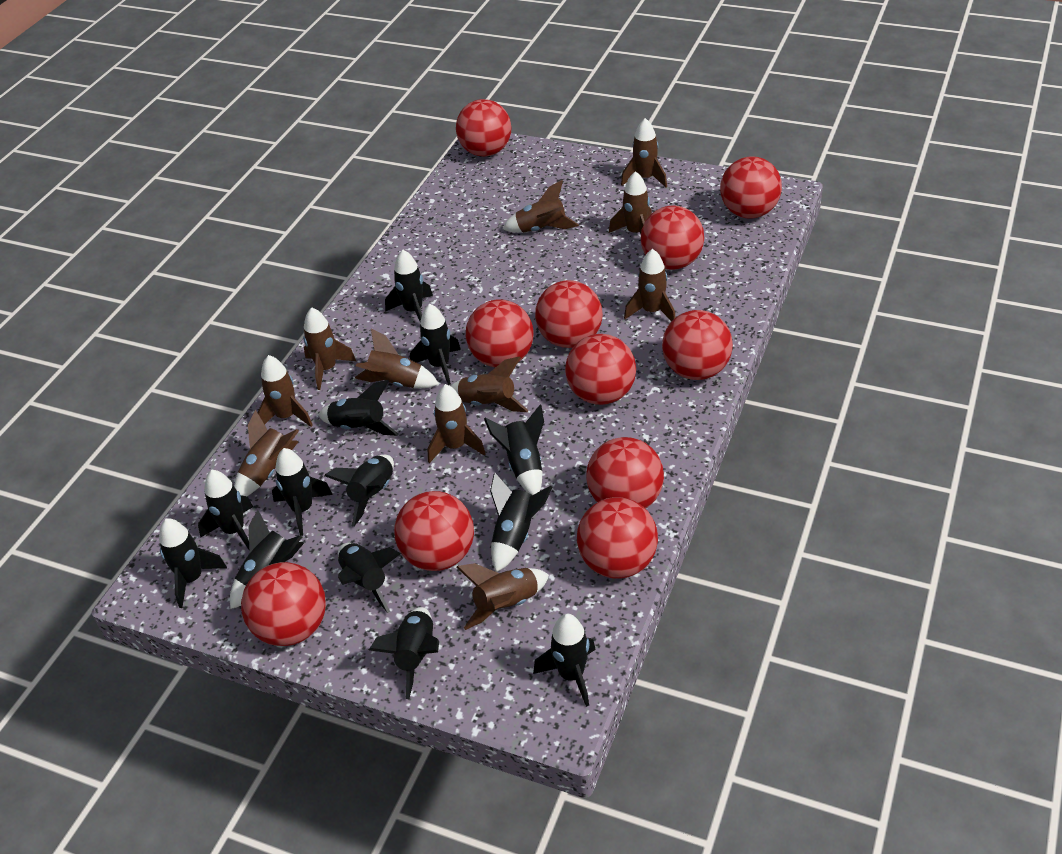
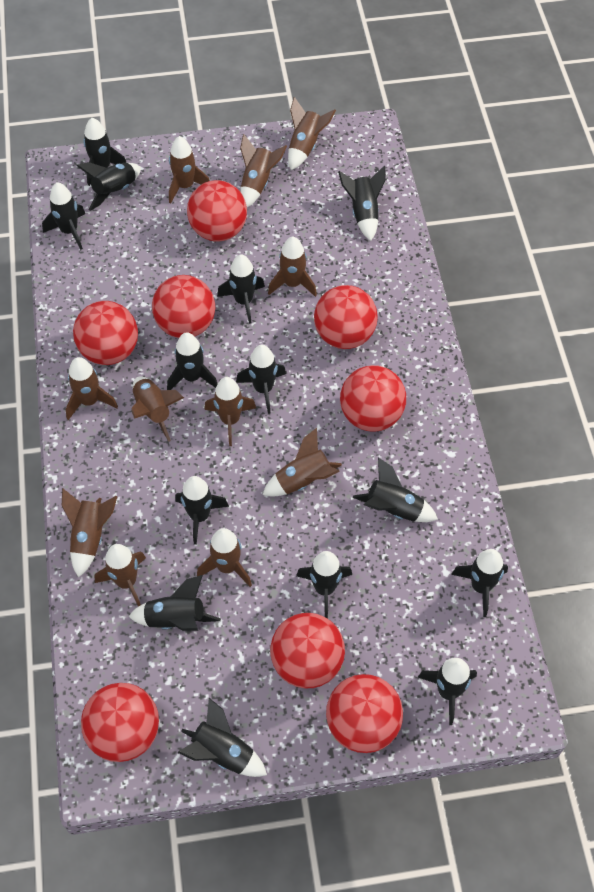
black rocket: 13 -> 14
red ball: 11 -> 8

